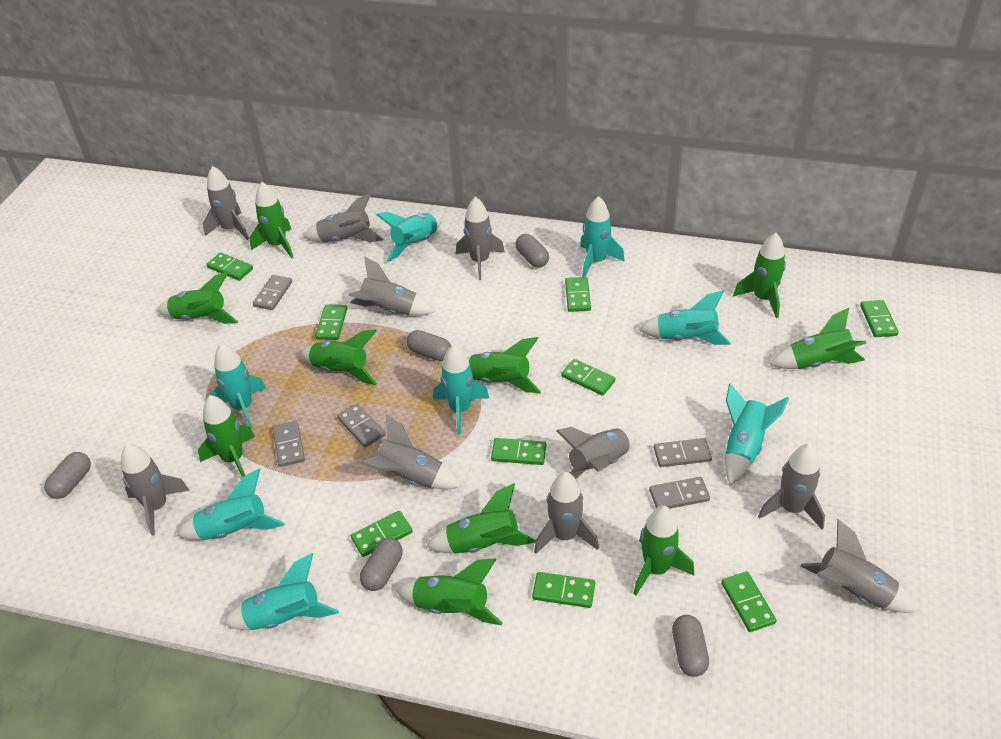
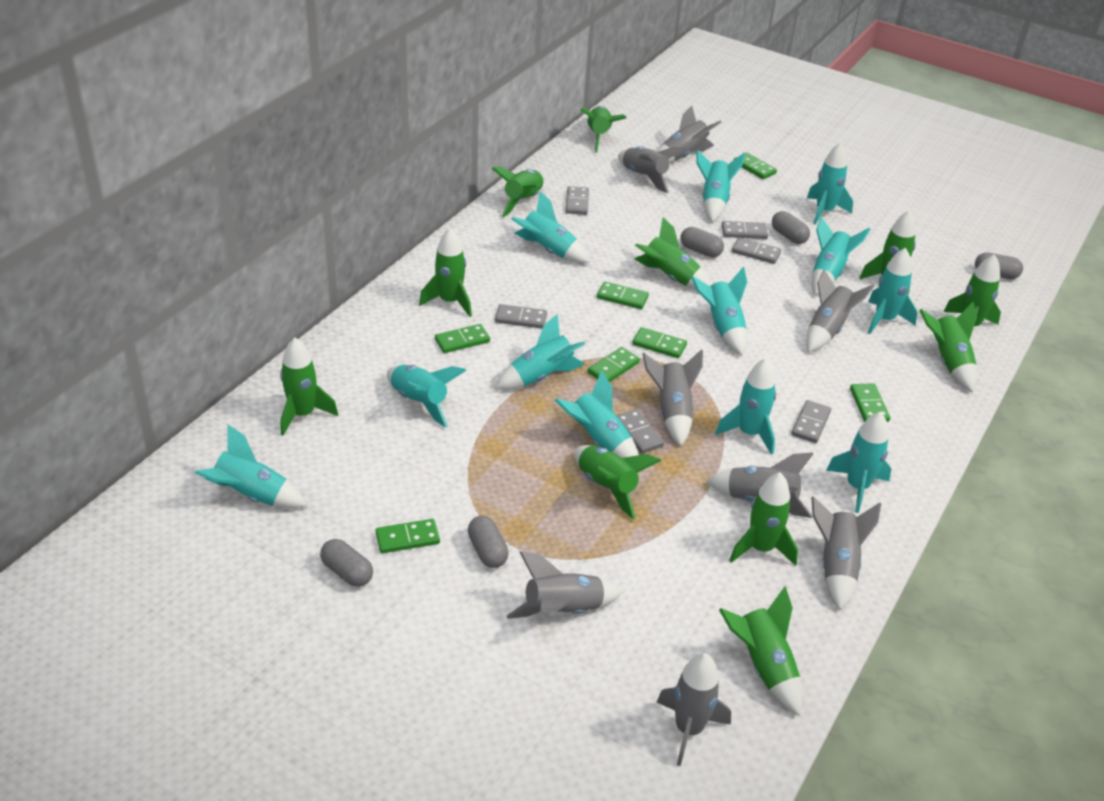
green domino: 9 -> 7
green rocket: 10 -> 11
grey domino: 5 -> 6
grey rocket: 10 -> 8
turquoise rocket: 8 -> 12

